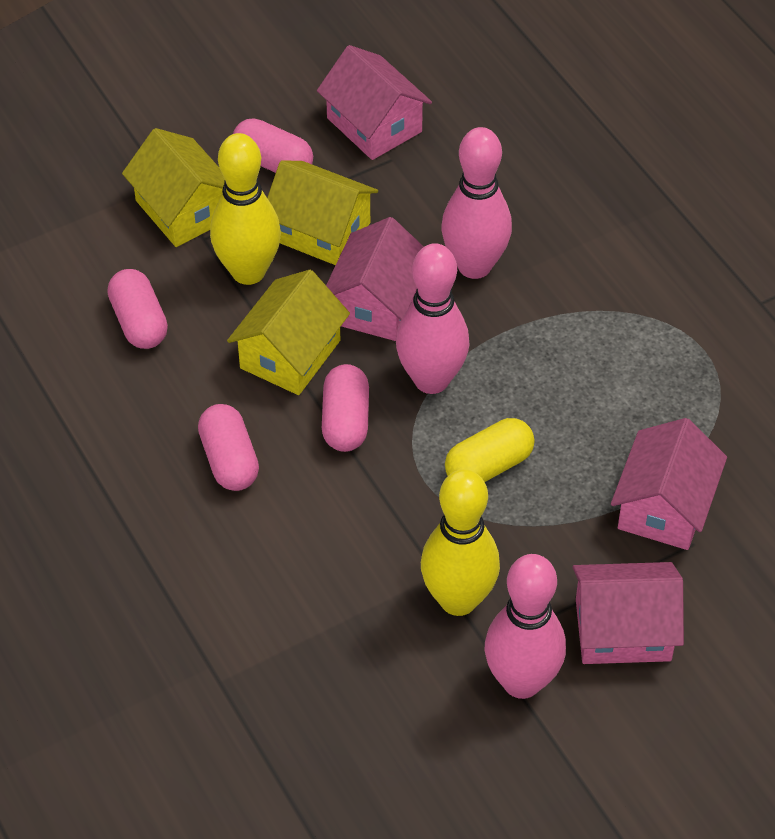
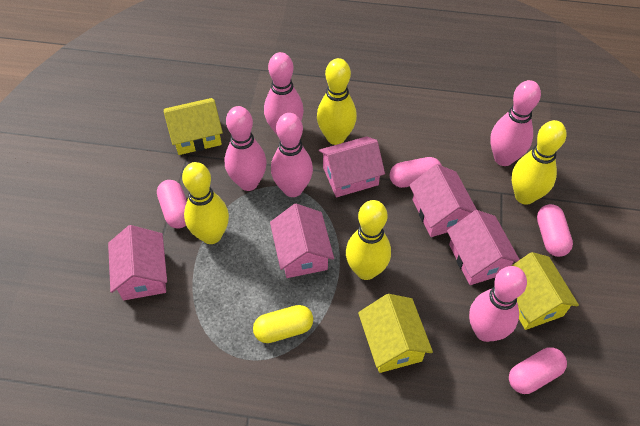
pink bowling pin: 3 -> 5
pink house: 4 -> 5
yellow bowling pin: 2 -> 4

